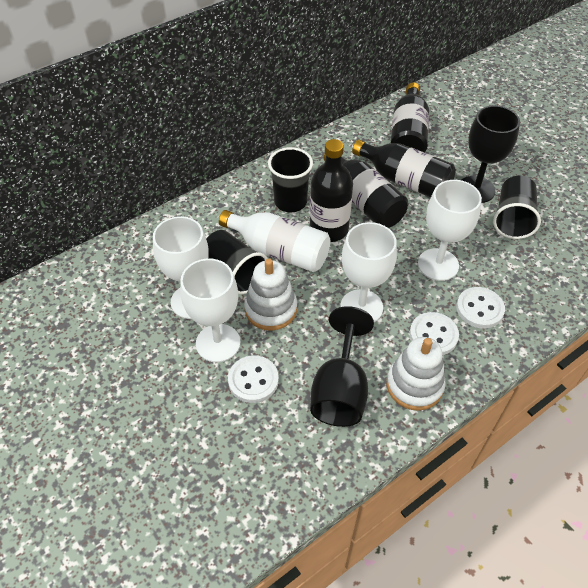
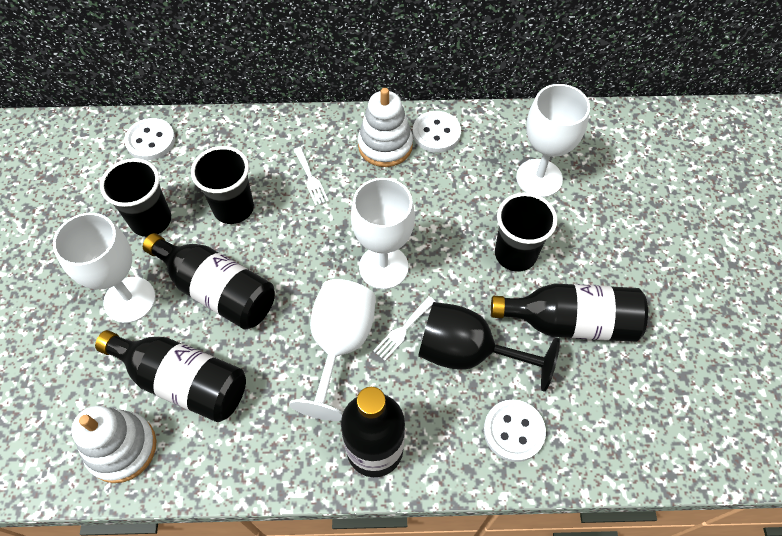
black goblet: 2 -> 1
white bottle: 1 -> 0
white fork: 0 -> 2

